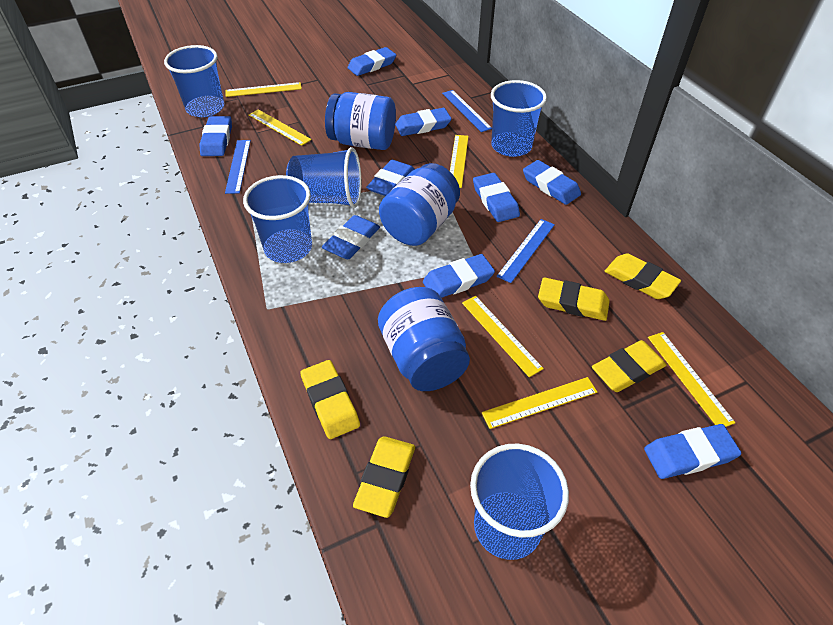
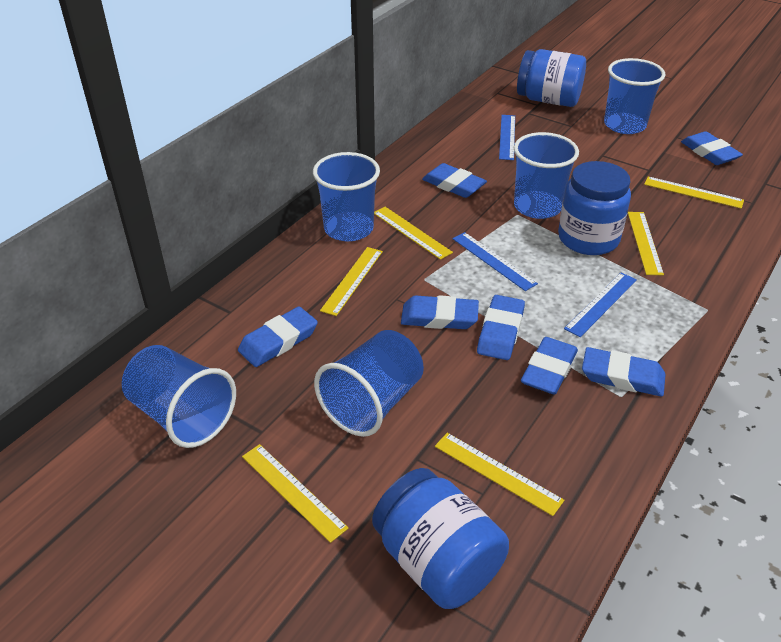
blue eraser: 9 -> 7
yellow eraser: 5 -> 0

